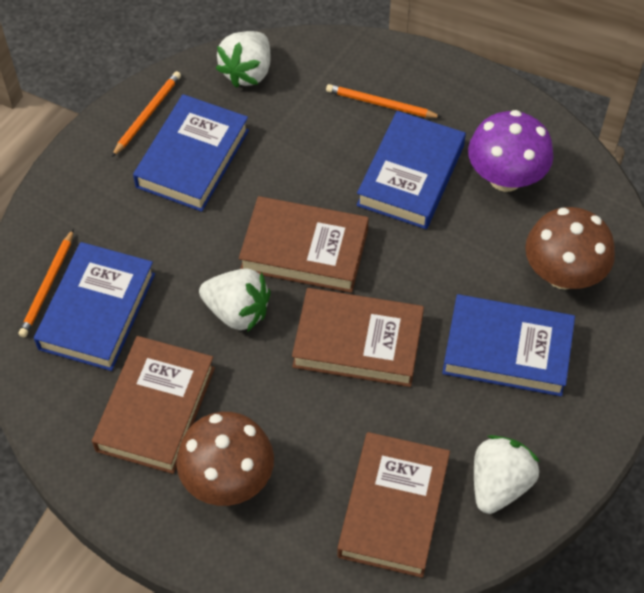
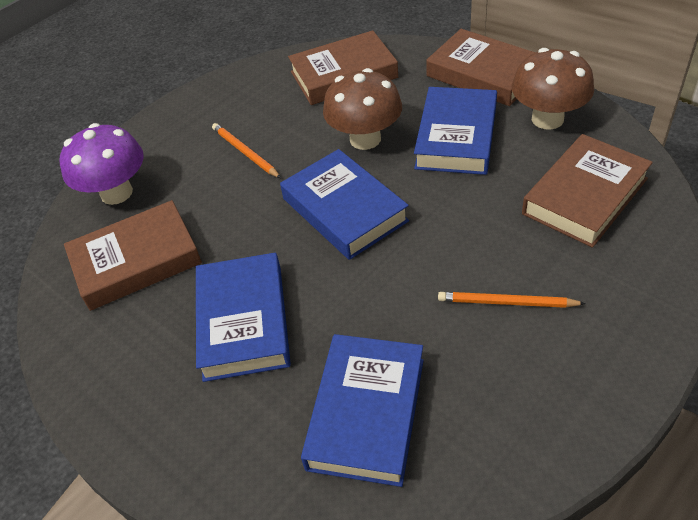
orange pencil: 3 -> 2
white strawberry: 3 -> 0

